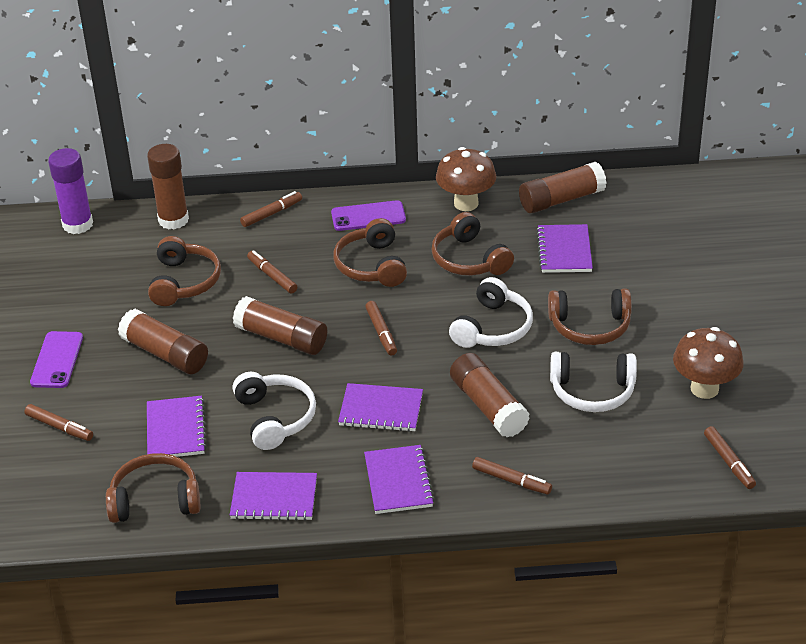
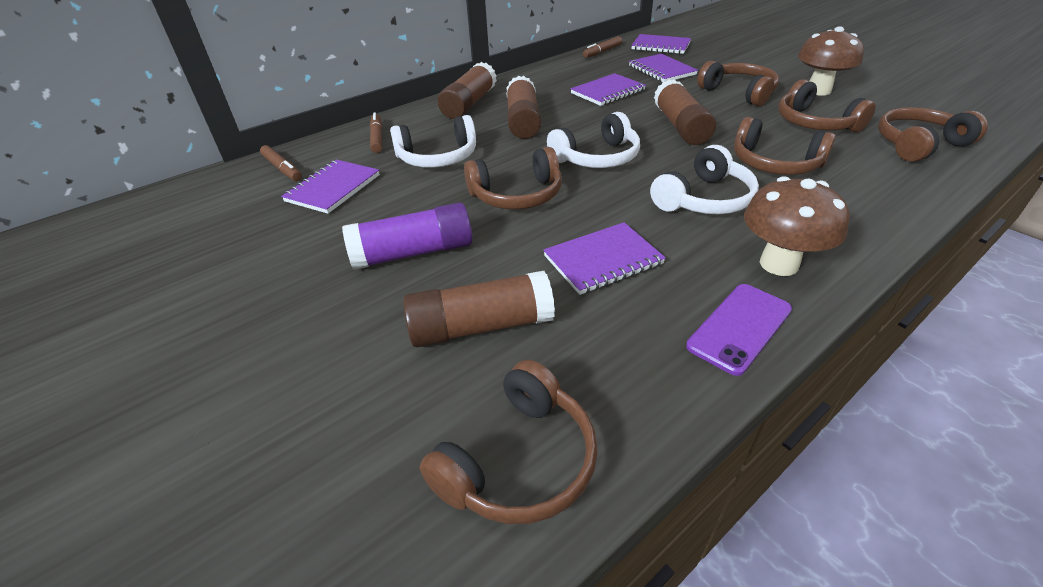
brown glue stick: 5 -> 4
brown headphones: 5 -> 6
brown marker: 6 -> 3
purple phone: 2 -> 1

